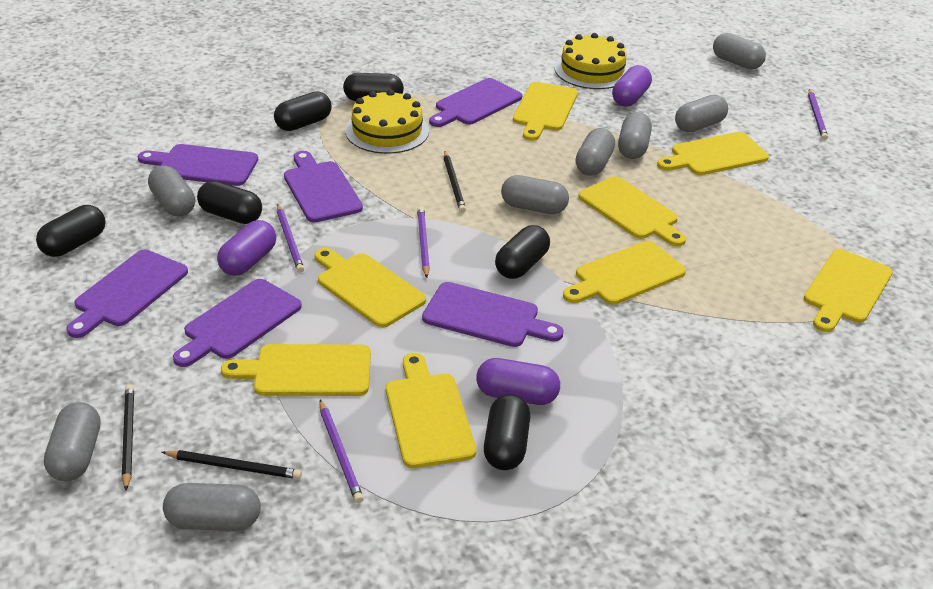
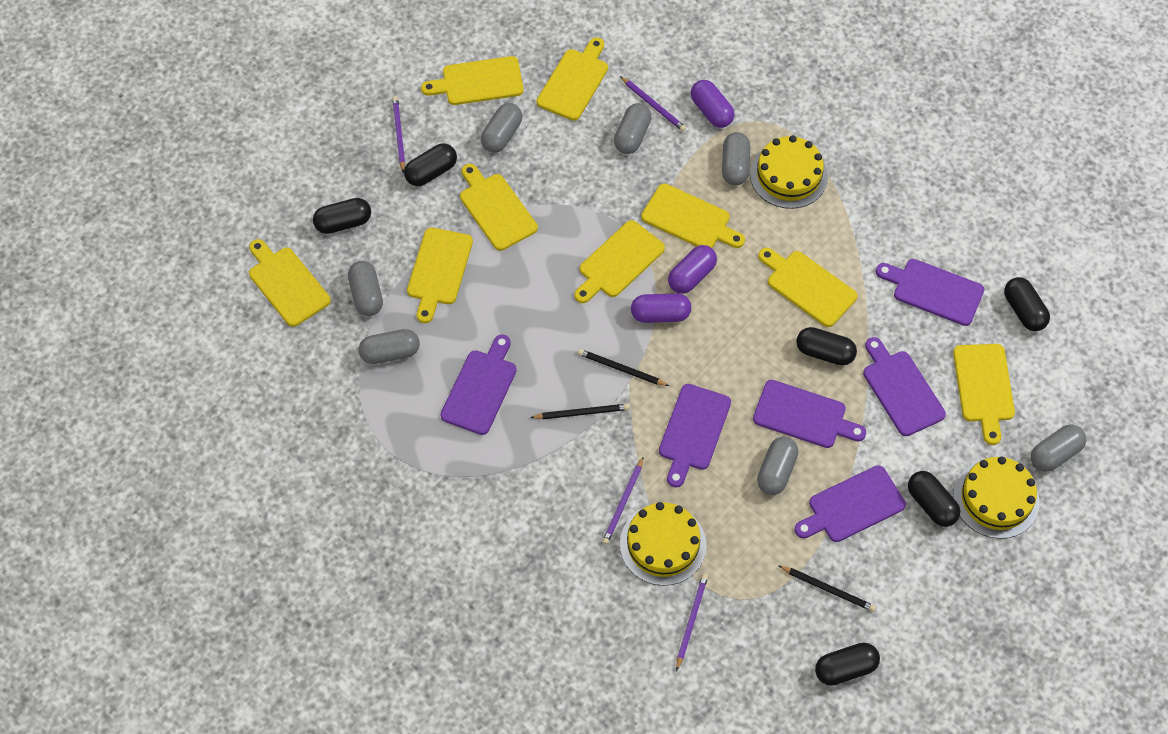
grey capsule: 8 -> 7
yellow cake: 2 -> 3
yellow cutting board: 8 -> 9

